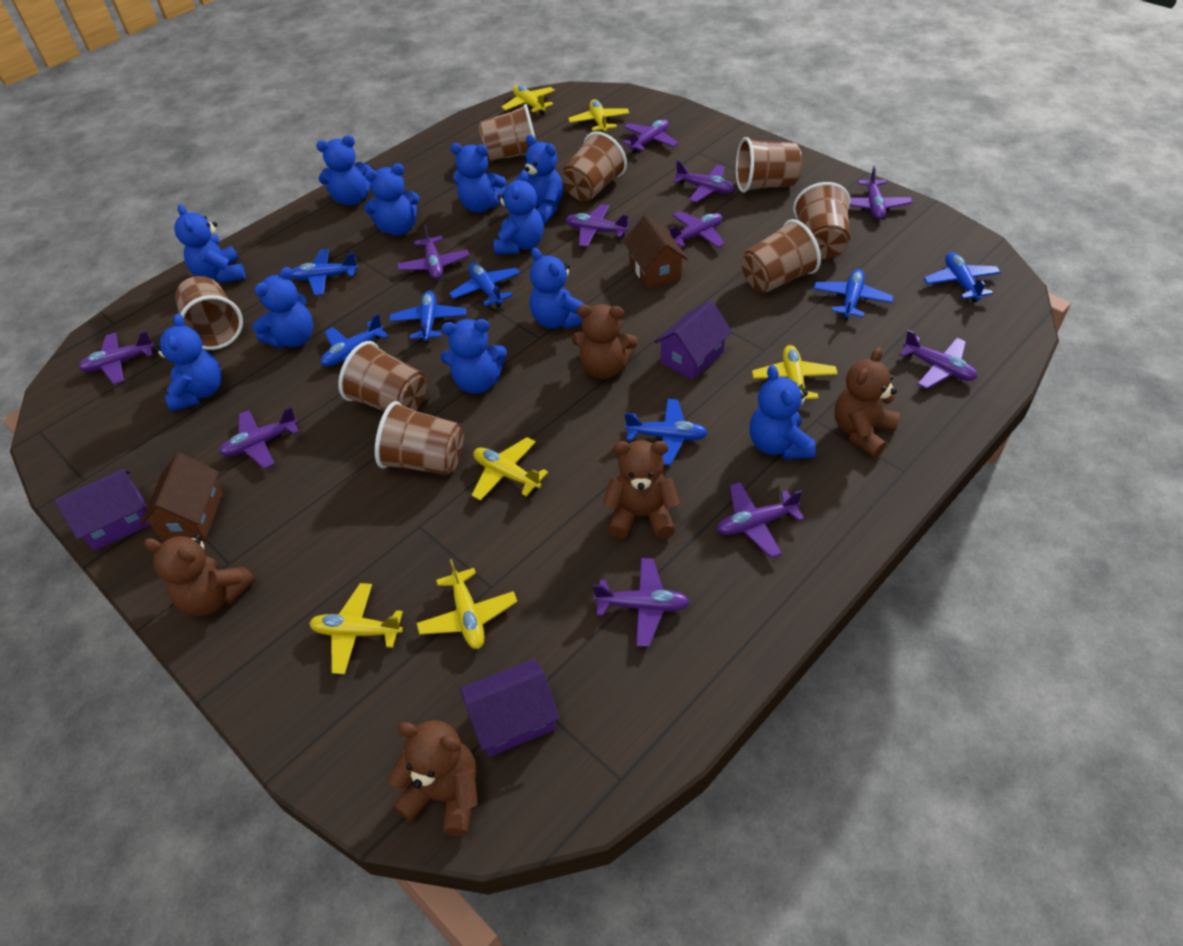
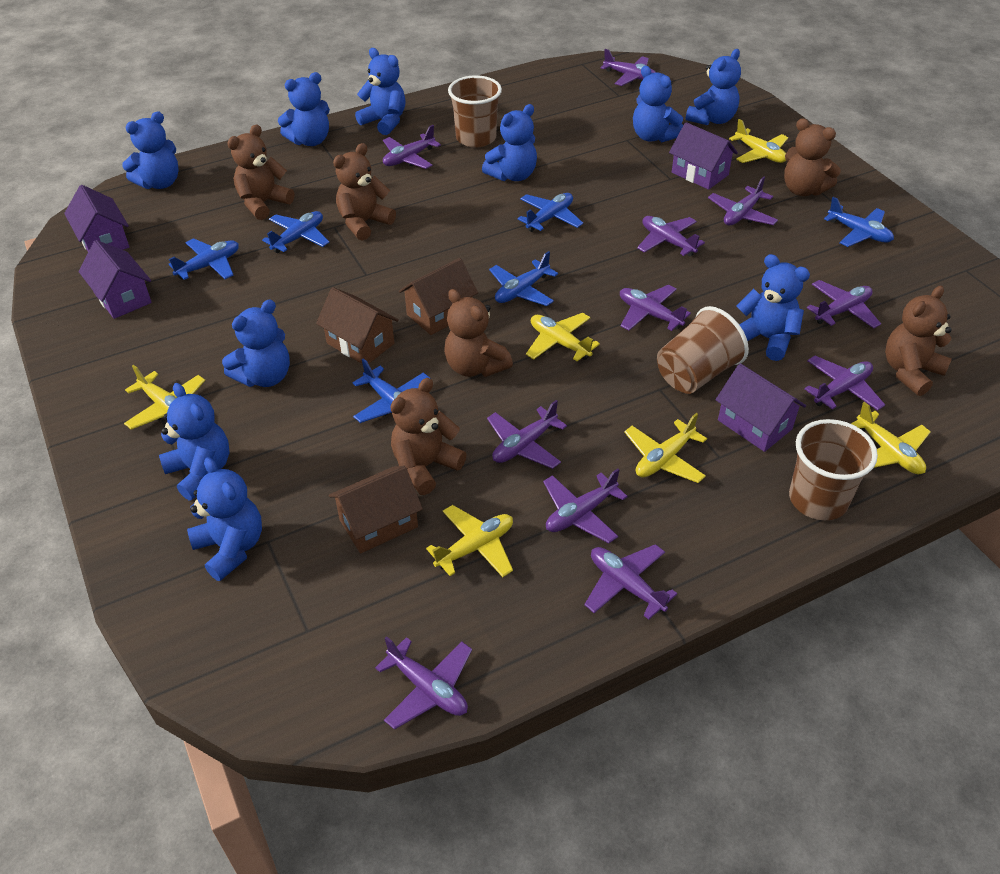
blue plane: 7 -> 6
blue teddy bear: 11 -> 10
brown cup: 8 -> 3
brown house: 2 -> 3
brown teddy bear: 5 -> 6
purple house: 3 -> 4

